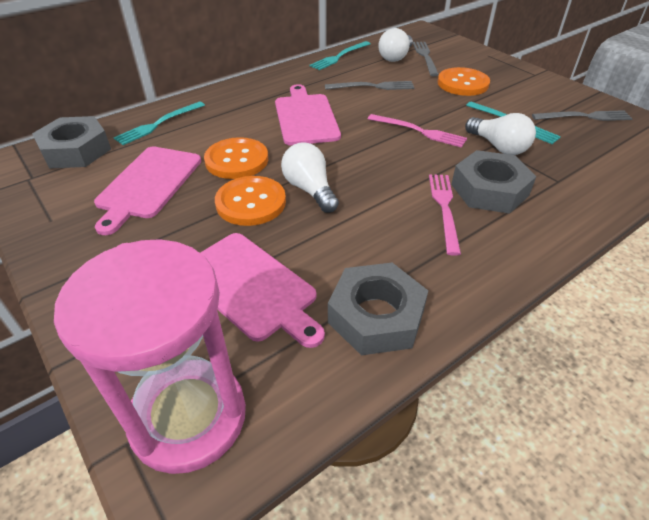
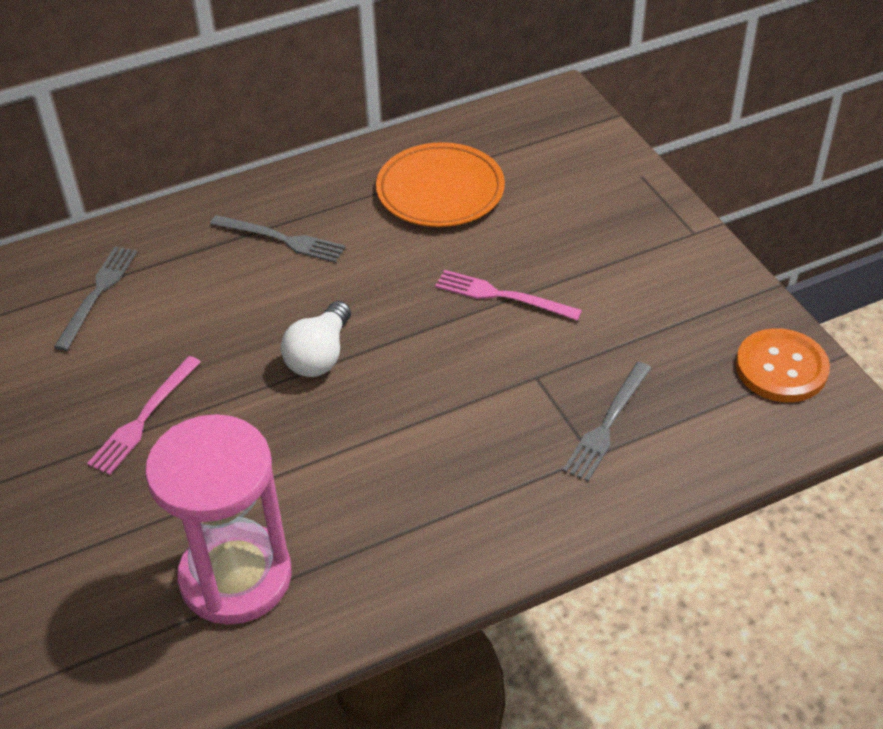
grey nut: 3 -> 0
orange button: 3 -> 1
orange plate: 0 -> 1
pink cutting board: 3 -> 0
turquoise fork: 3 -> 0
white light bulb: 3 -> 1

